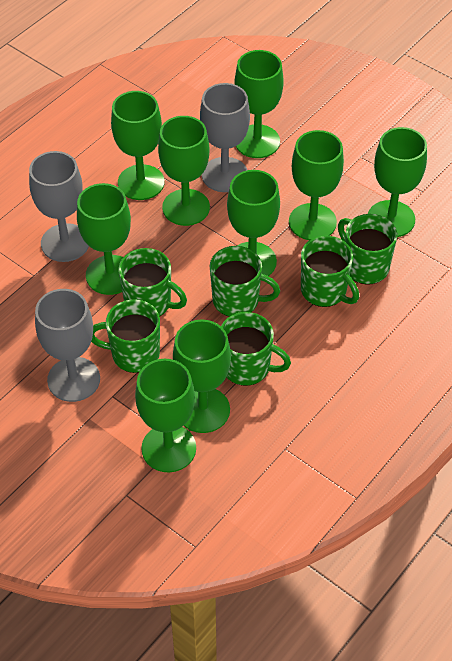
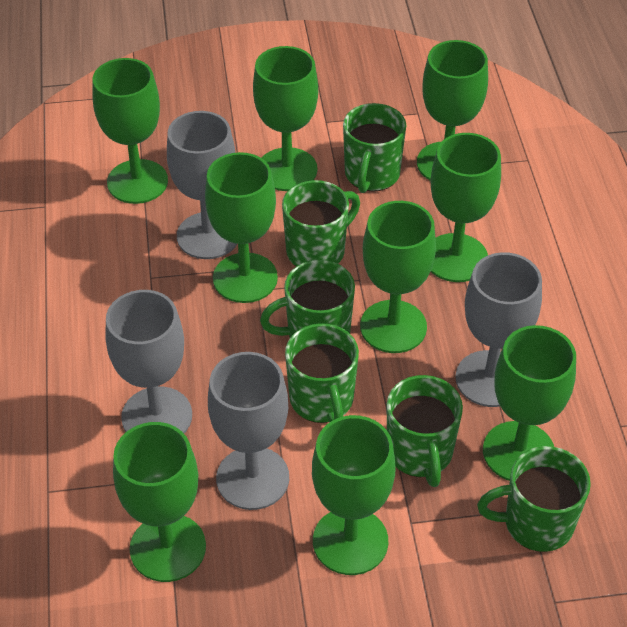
grey goblet: 3 -> 4

